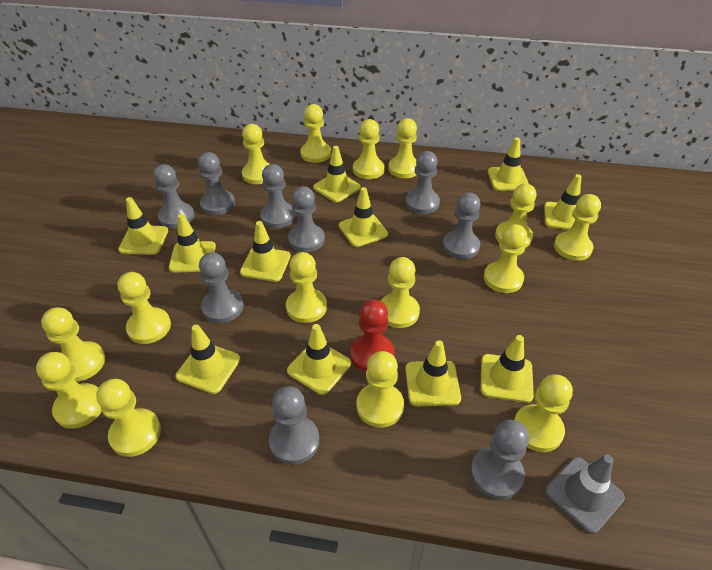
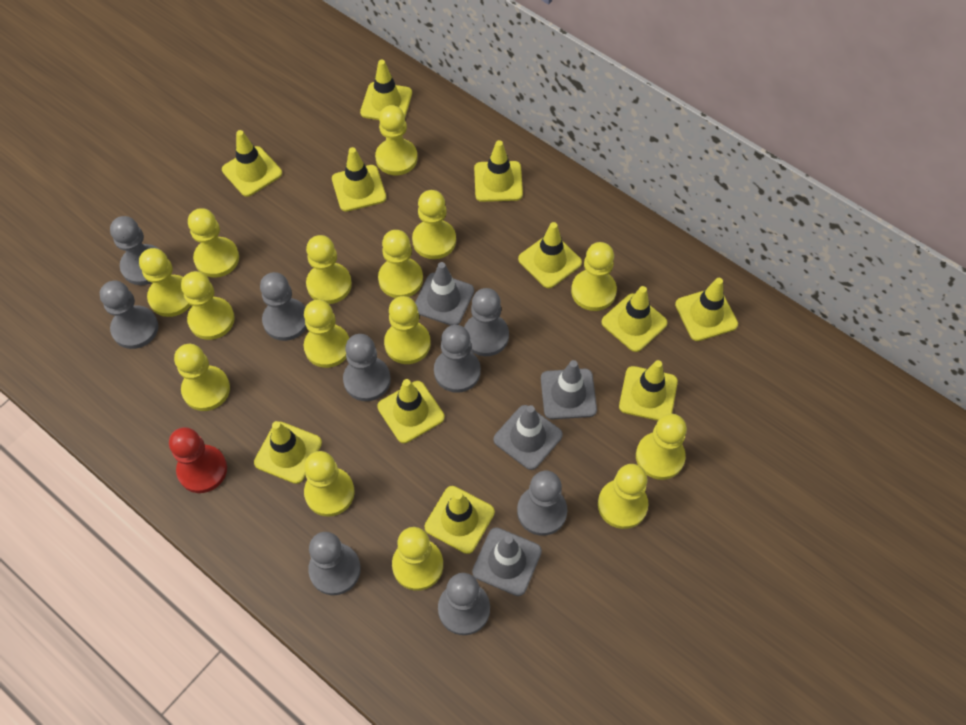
grey traffic cone: 1 -> 4

